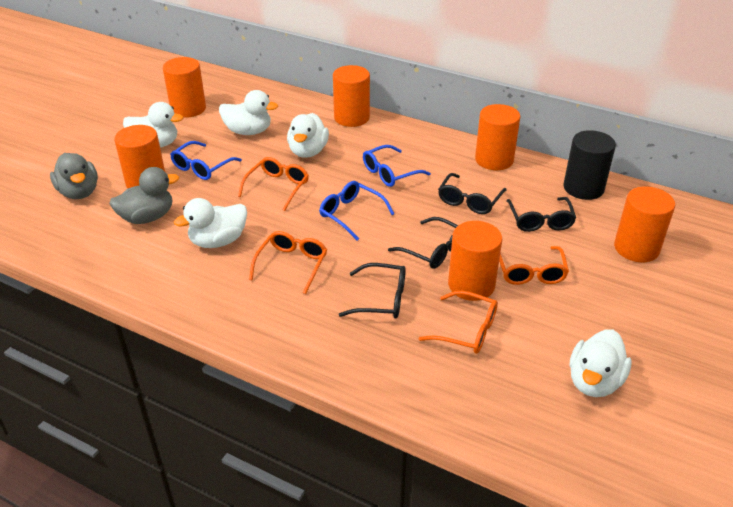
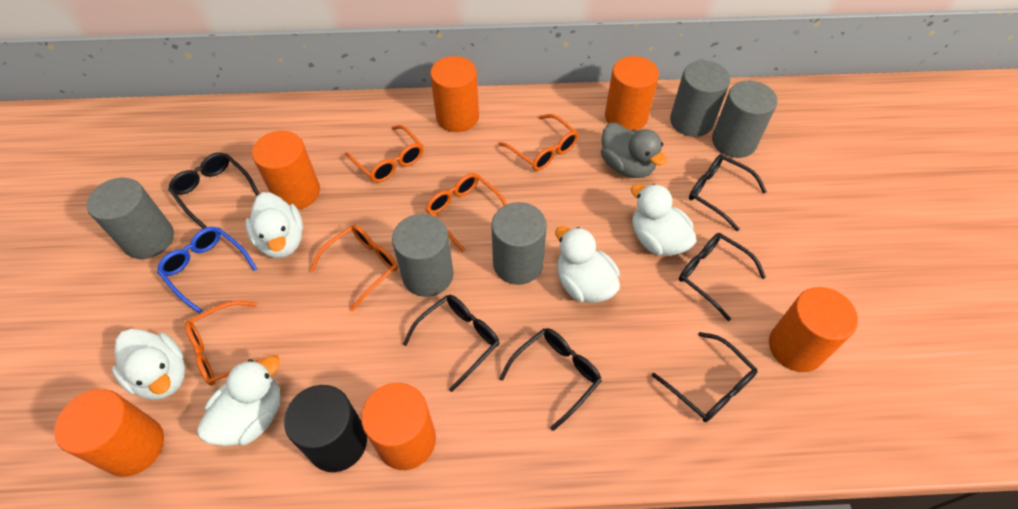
black glasses: 4 -> 6
blue glasses: 3 -> 1
grey cylinder: 0 -> 5
grey duck: 2 -> 1
orange glasses: 4 -> 5

